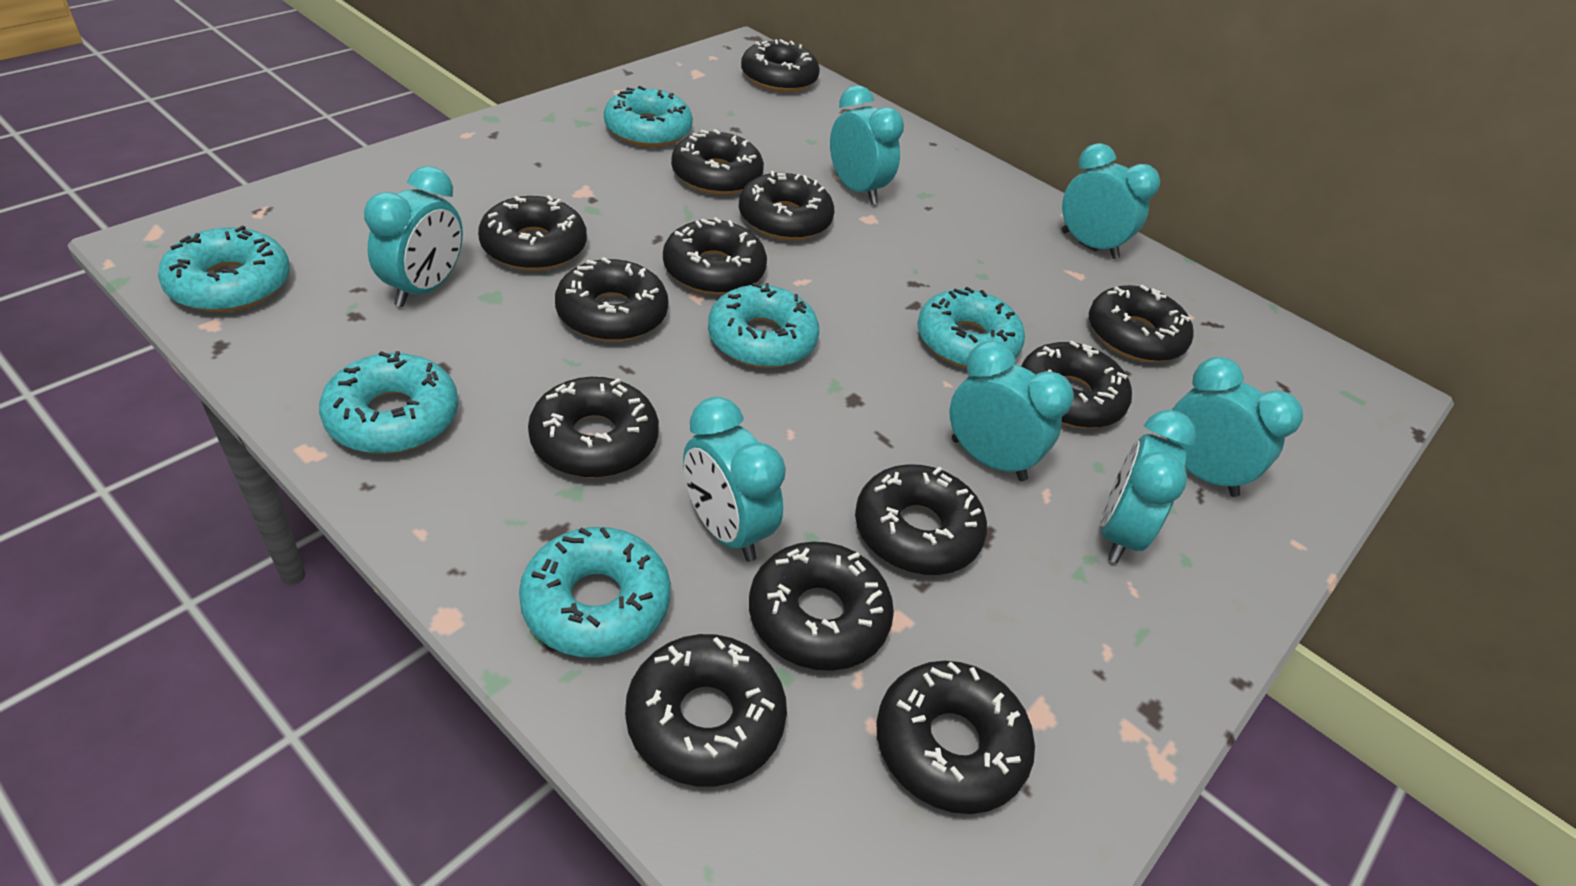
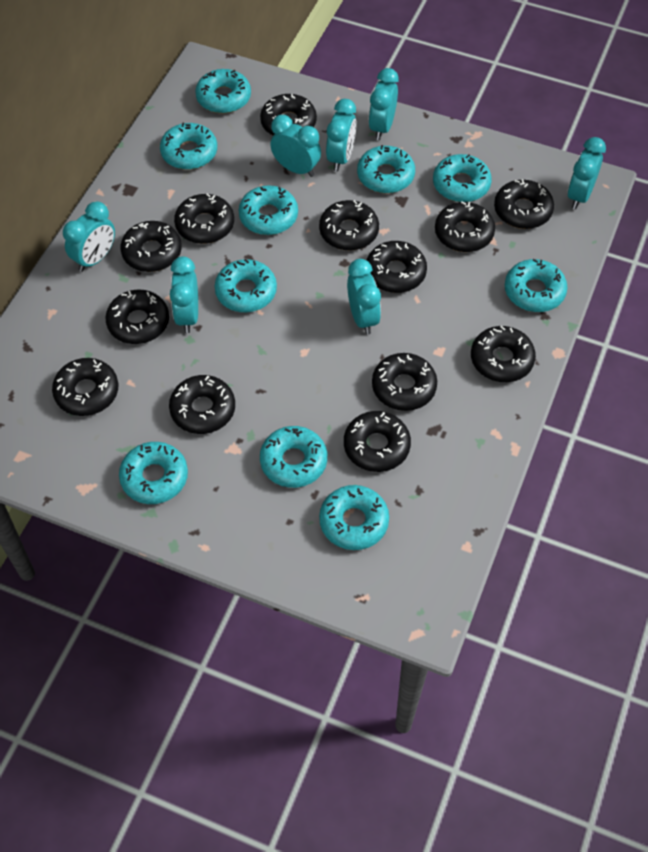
turquoise donut: 6 -> 10

